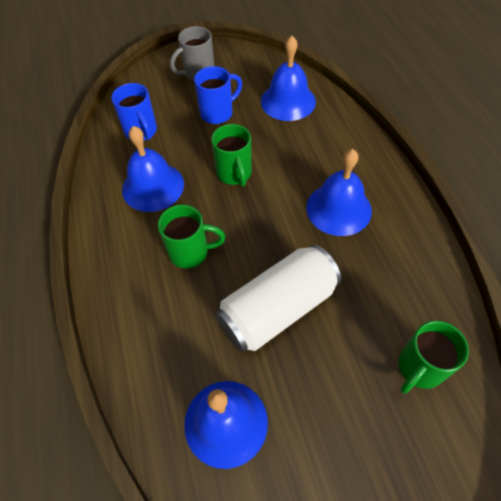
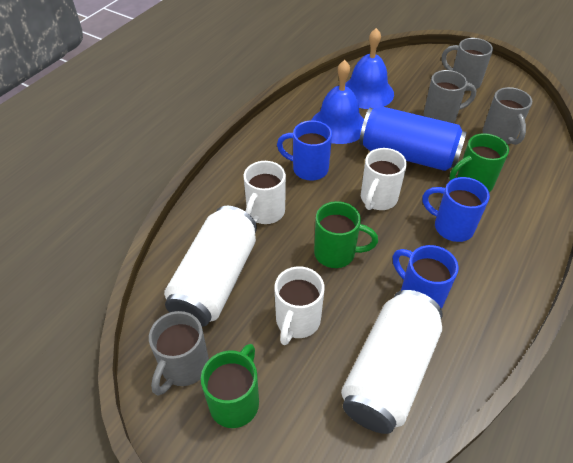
blue bell: 4 -> 2
blue can: 0 -> 1
blue mug: 2 -> 3
grey mug: 1 -> 4
white can: 1 -> 2
white mug: 0 -> 3

